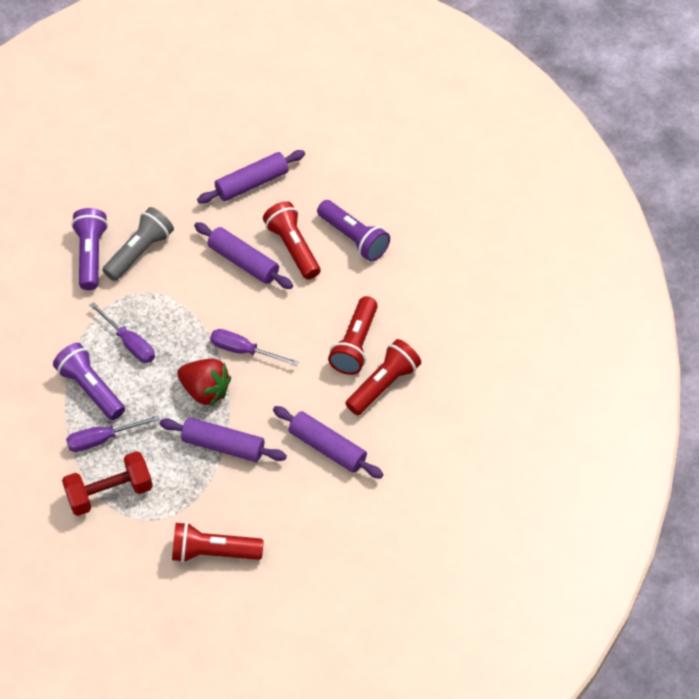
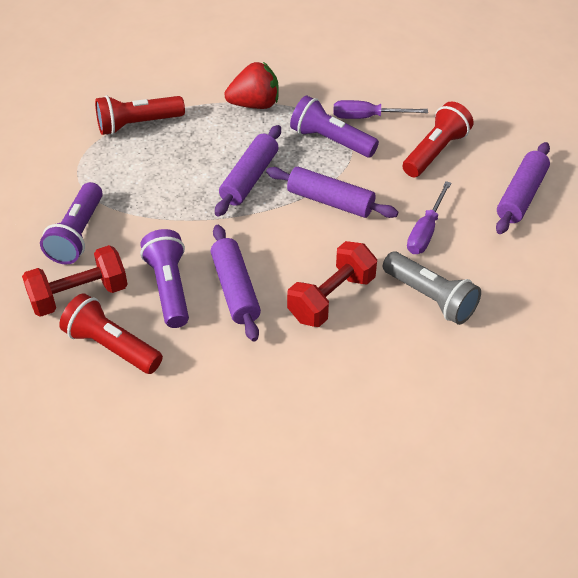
purple screwdriver: 3 -> 2
red dumbbell: 1 -> 2
red flashlight: 4 -> 3

